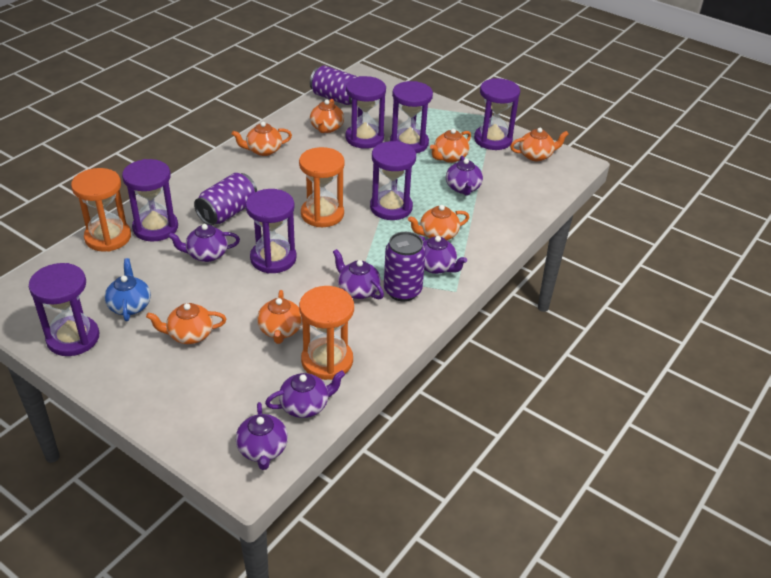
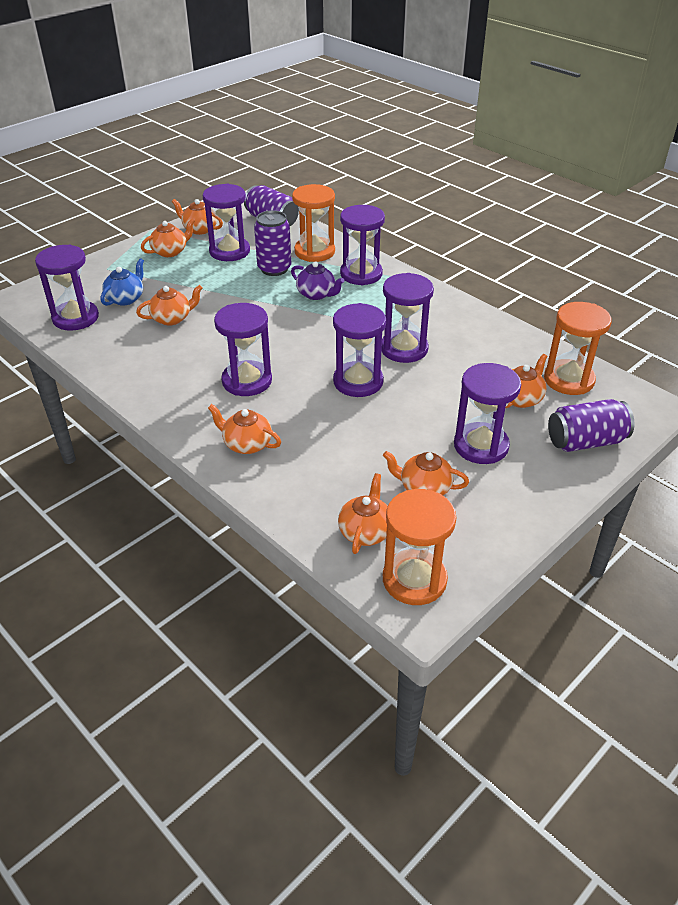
purple teapot: 6 -> 1

